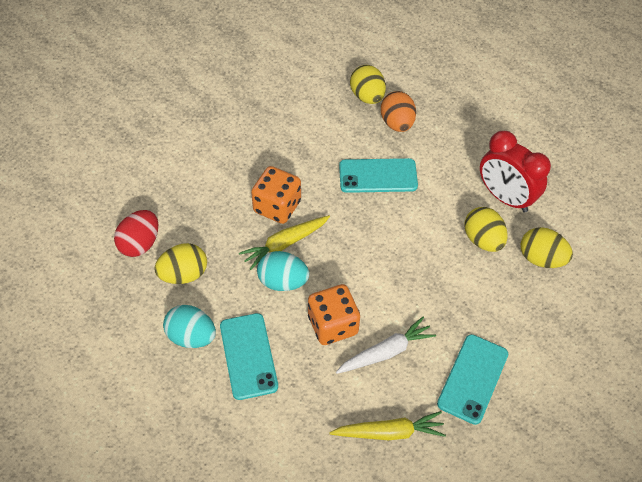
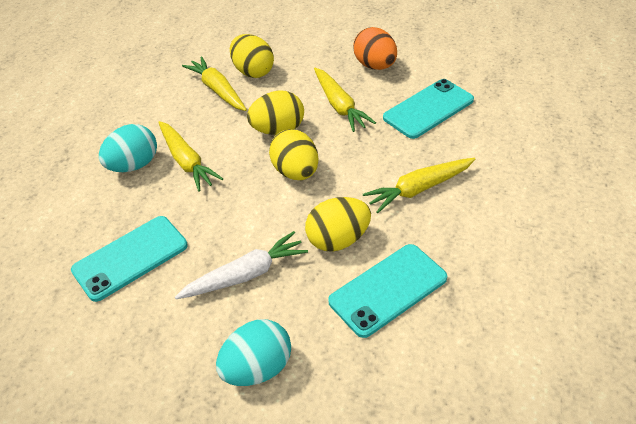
orange dice: 2 -> 0
red clock: 1 -> 0
red egg: 1 -> 0
yellow carrot: 2 -> 4

